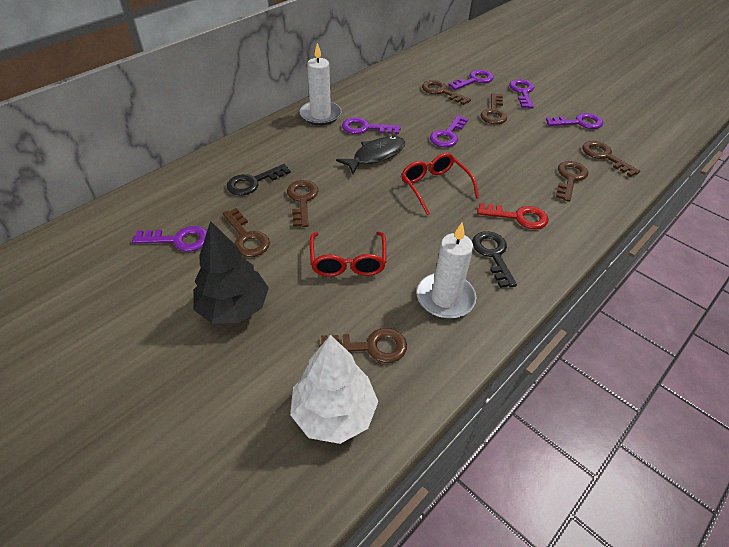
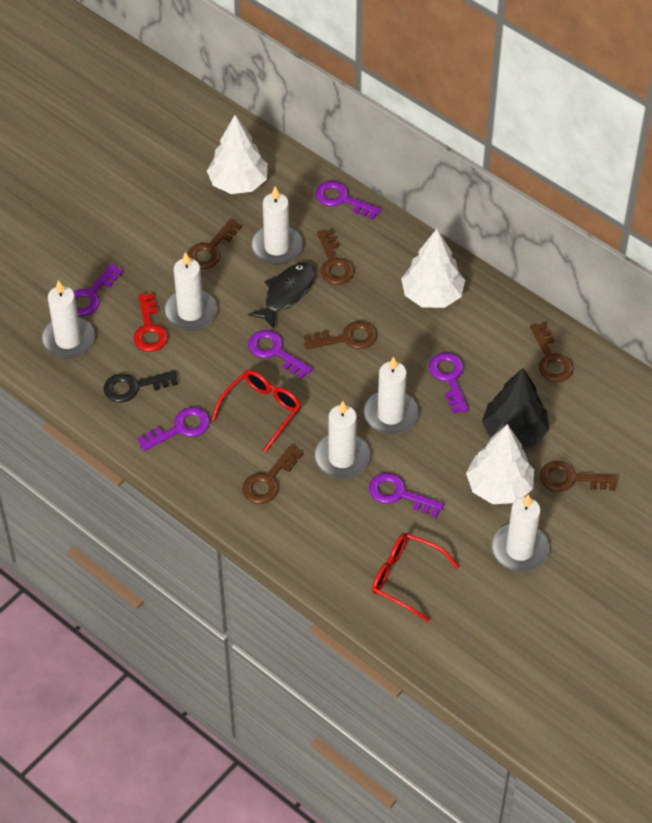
black key: 2 -> 1
brown key: 7 -> 6
white candle: 2 -> 6
white tree: 1 -> 3

